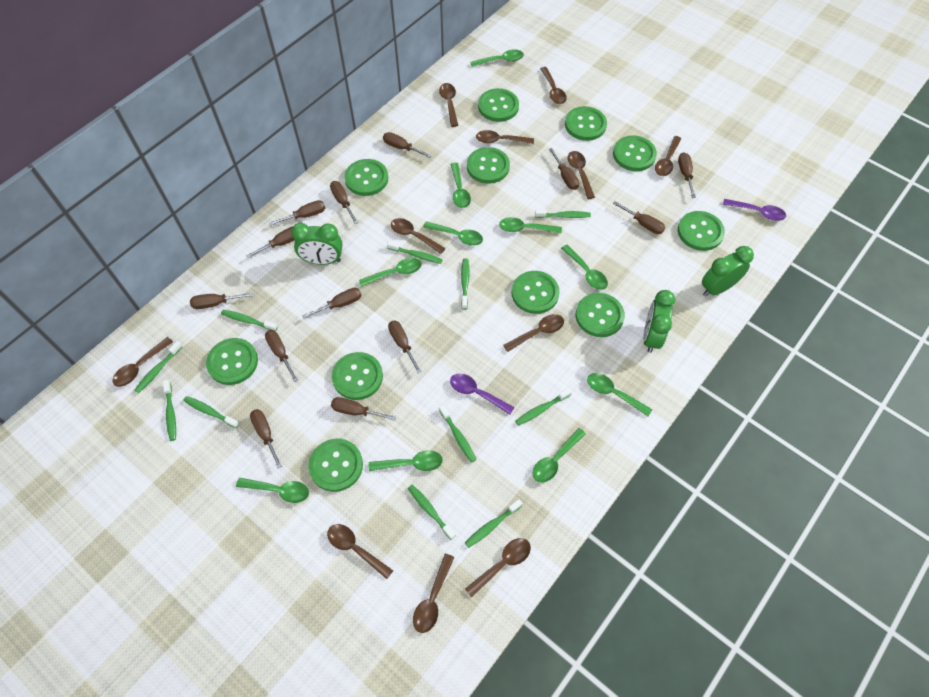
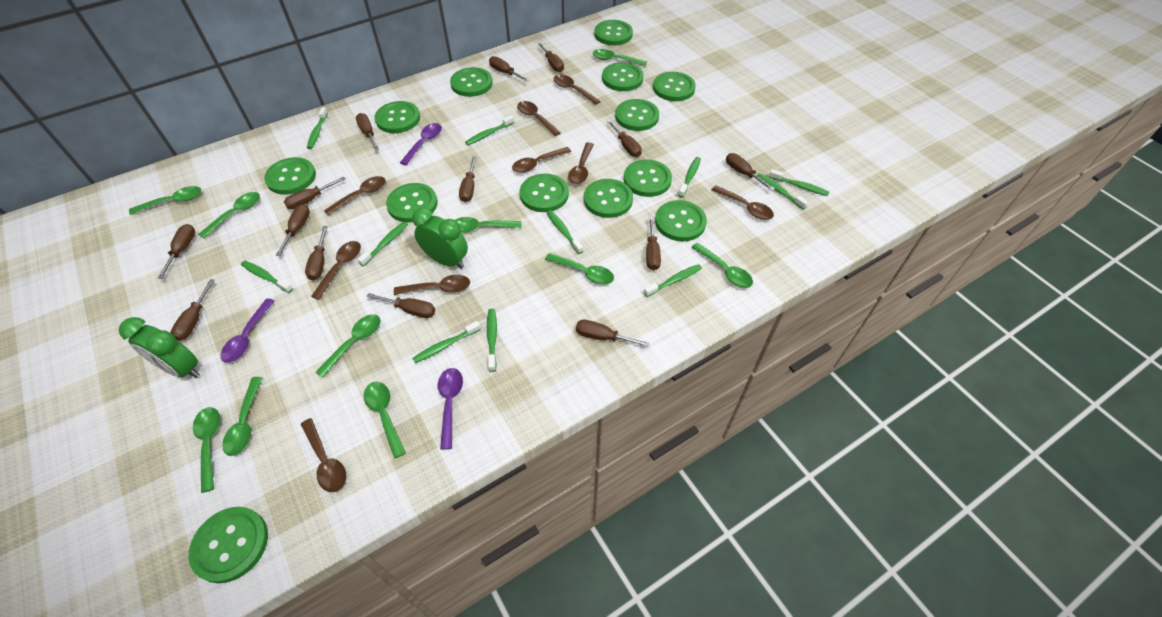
brown screwdriver: 13 -> 14
brown spoon: 11 -> 9
green button: 11 -> 13
green clock: 3 -> 2
purple spoon: 2 -> 3

